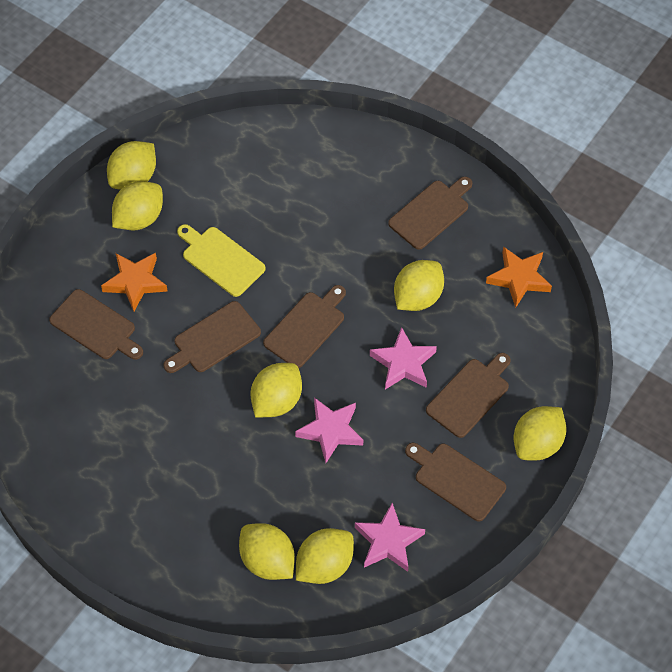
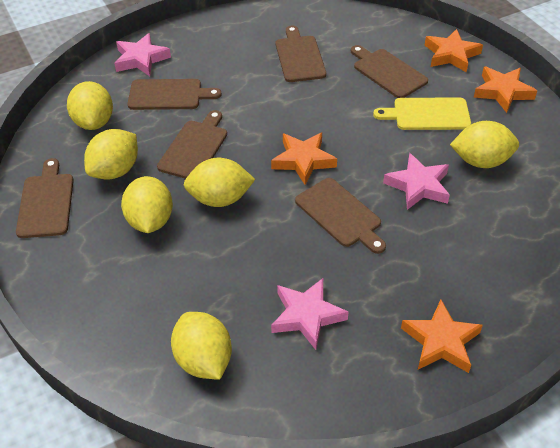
orange star: 2 -> 4
yellow lemon: 7 -> 6

